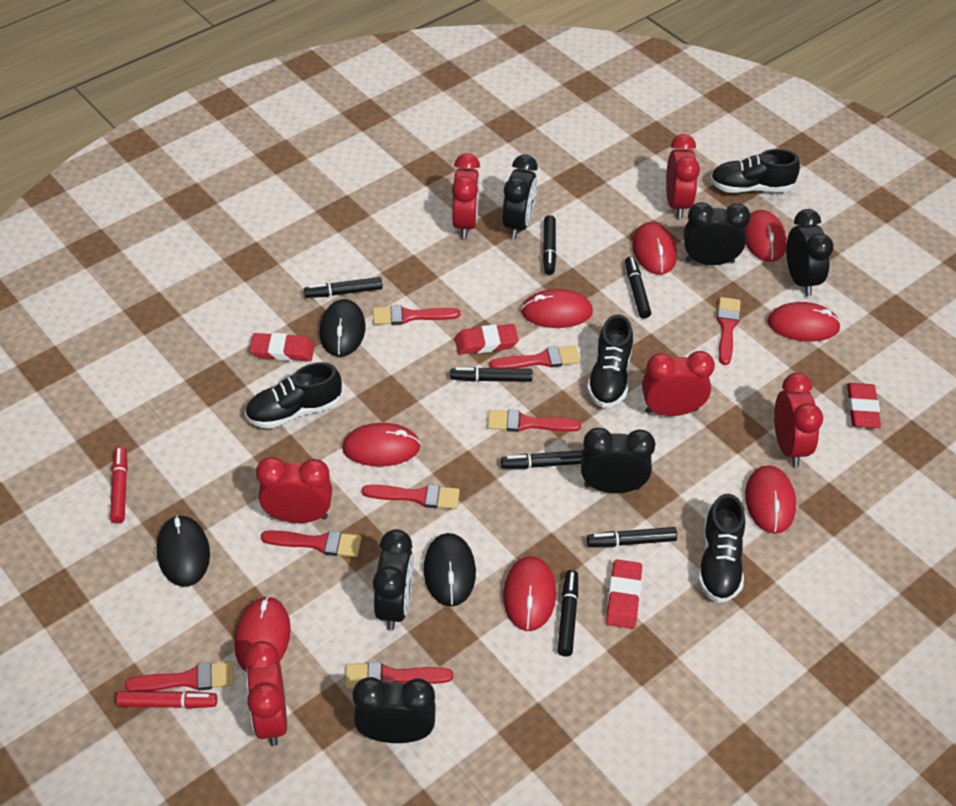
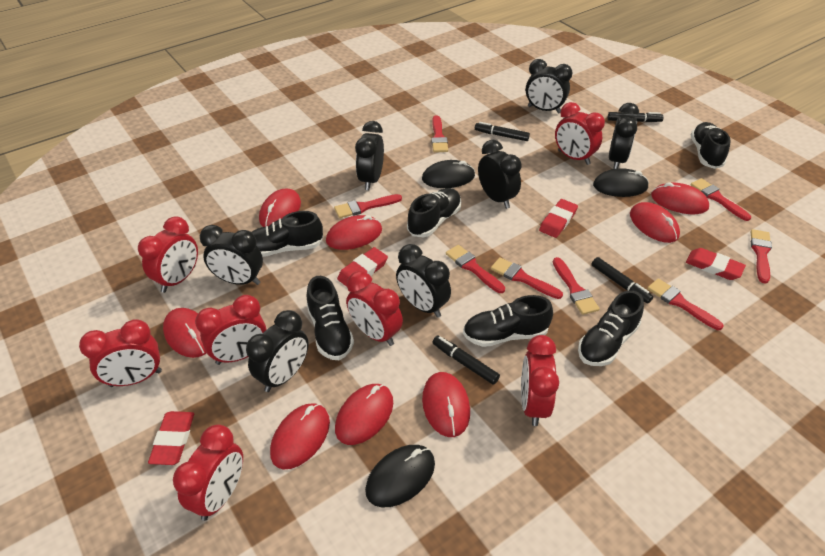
black clock: 6 -> 7
black marker: 7 -> 4
black shoe: 4 -> 6
red clock: 6 -> 7
red marker: 2 -> 0

